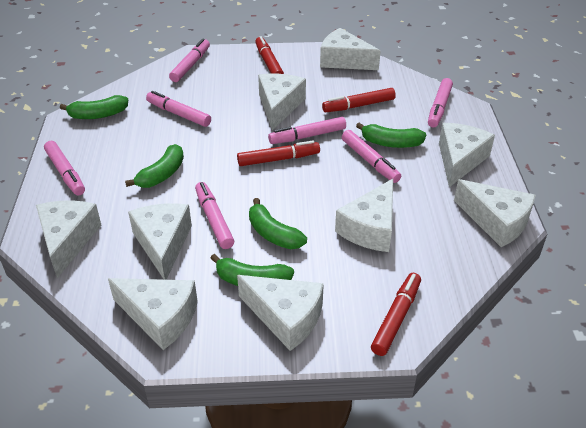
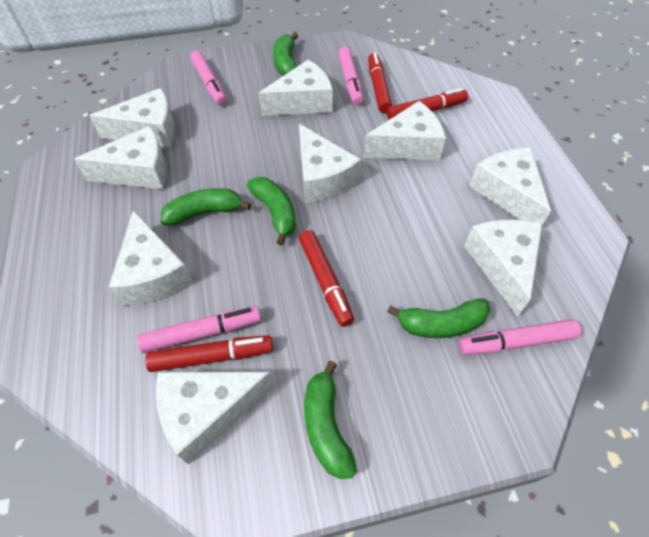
pink marker: 7 -> 4

